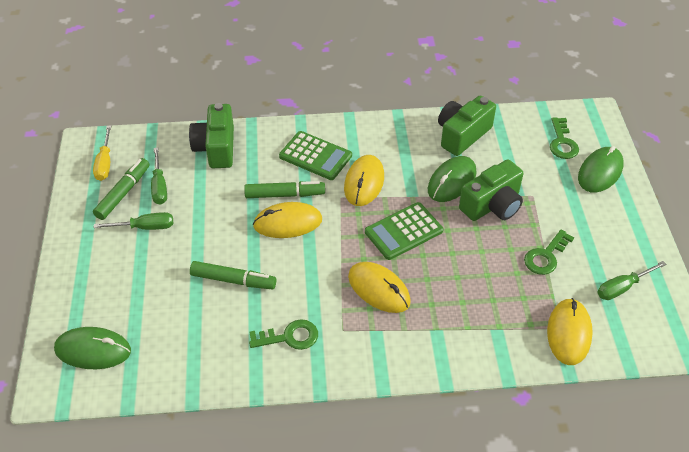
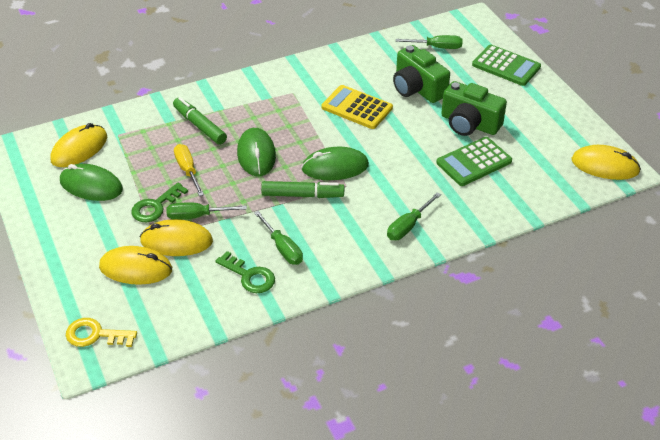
green camera: 3 -> 2
green key: 3 -> 2
green marker: 3 -> 2
green screwdriver: 3 -> 4
yellow calculator: 0 -> 1
yellow key: 0 -> 1

